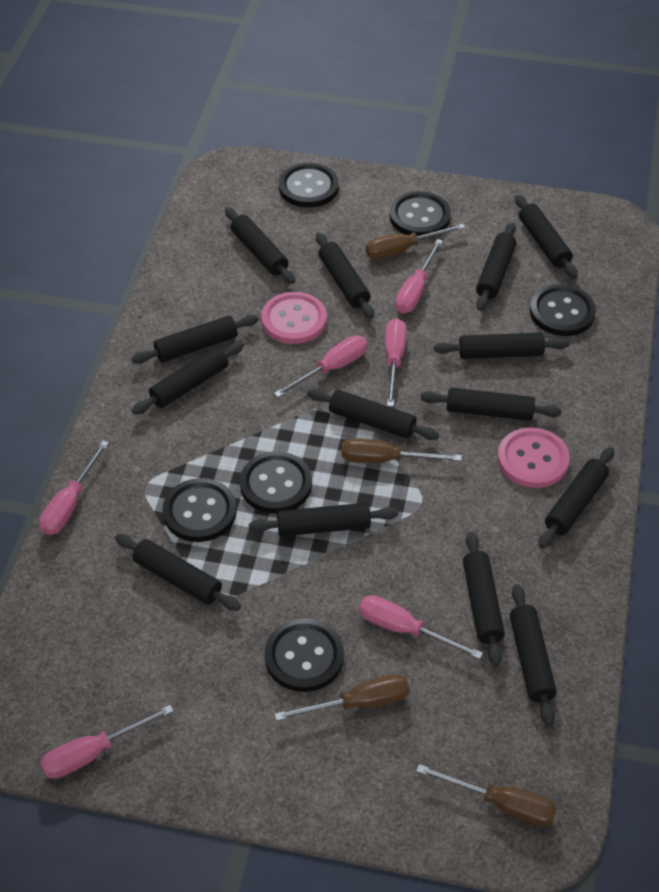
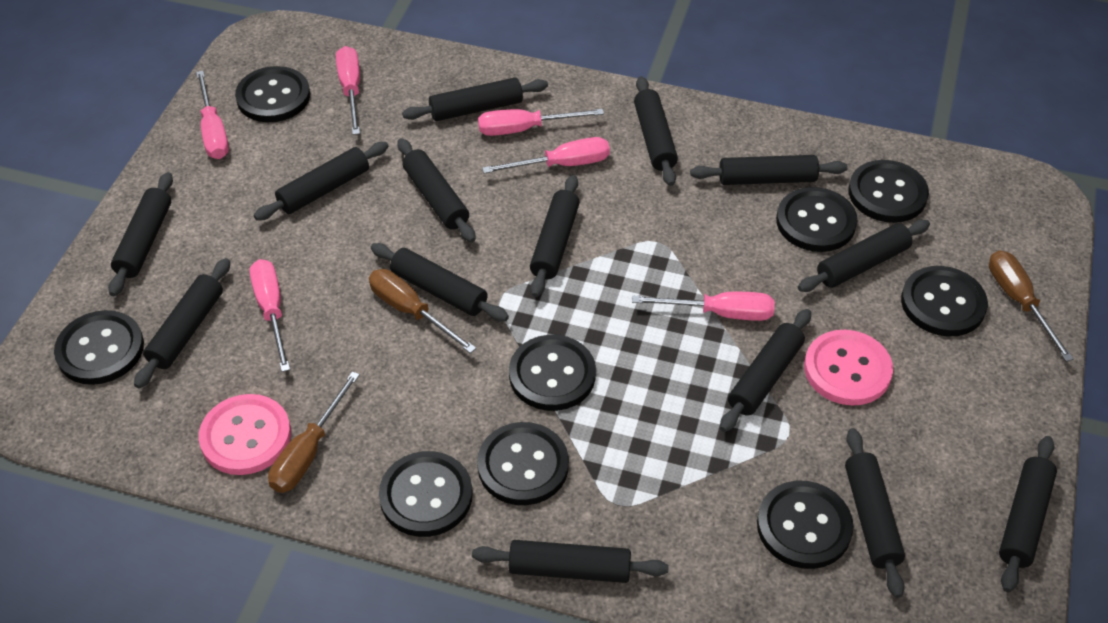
black button: 6 -> 9
brown screwdriver: 4 -> 3

